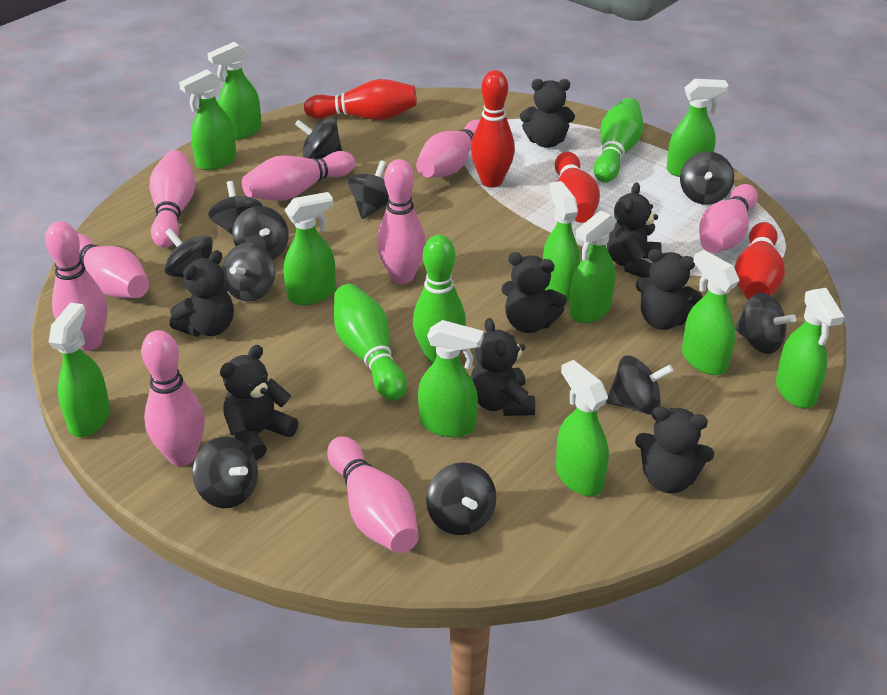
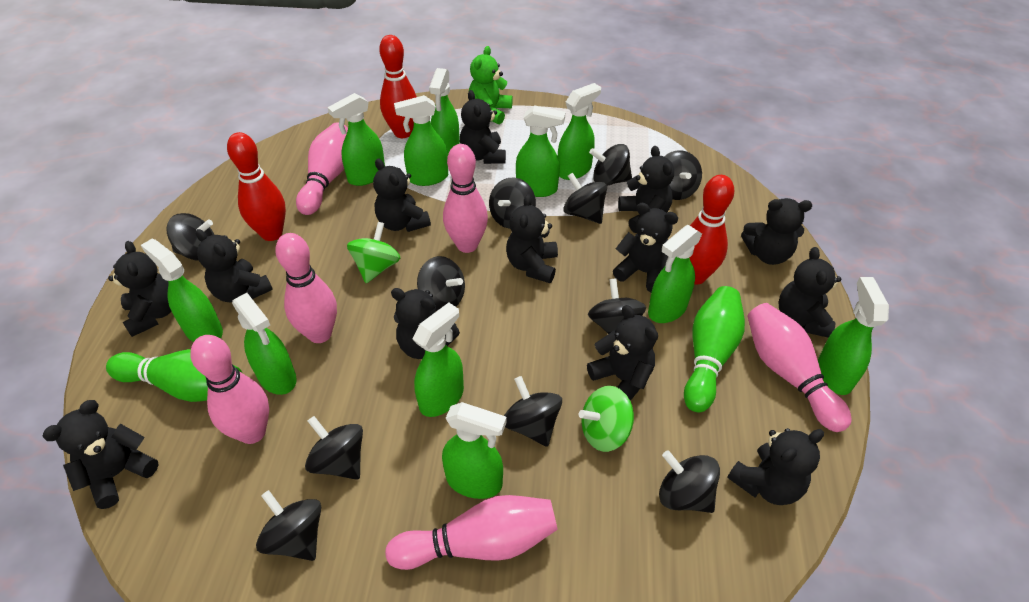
black teddy bear: 8 -> 13
green bowling pin: 3 -> 2
green spinning top: 0 -> 2
green teddy bear: 0 -> 1
pink bowling pin: 9 -> 6
red bowling pin: 4 -> 3

